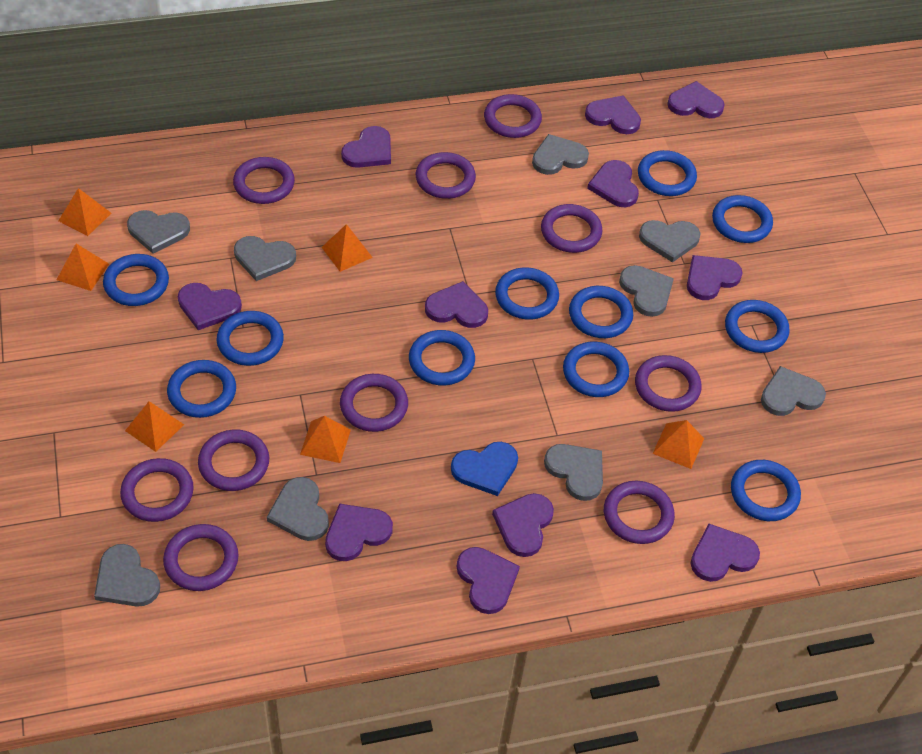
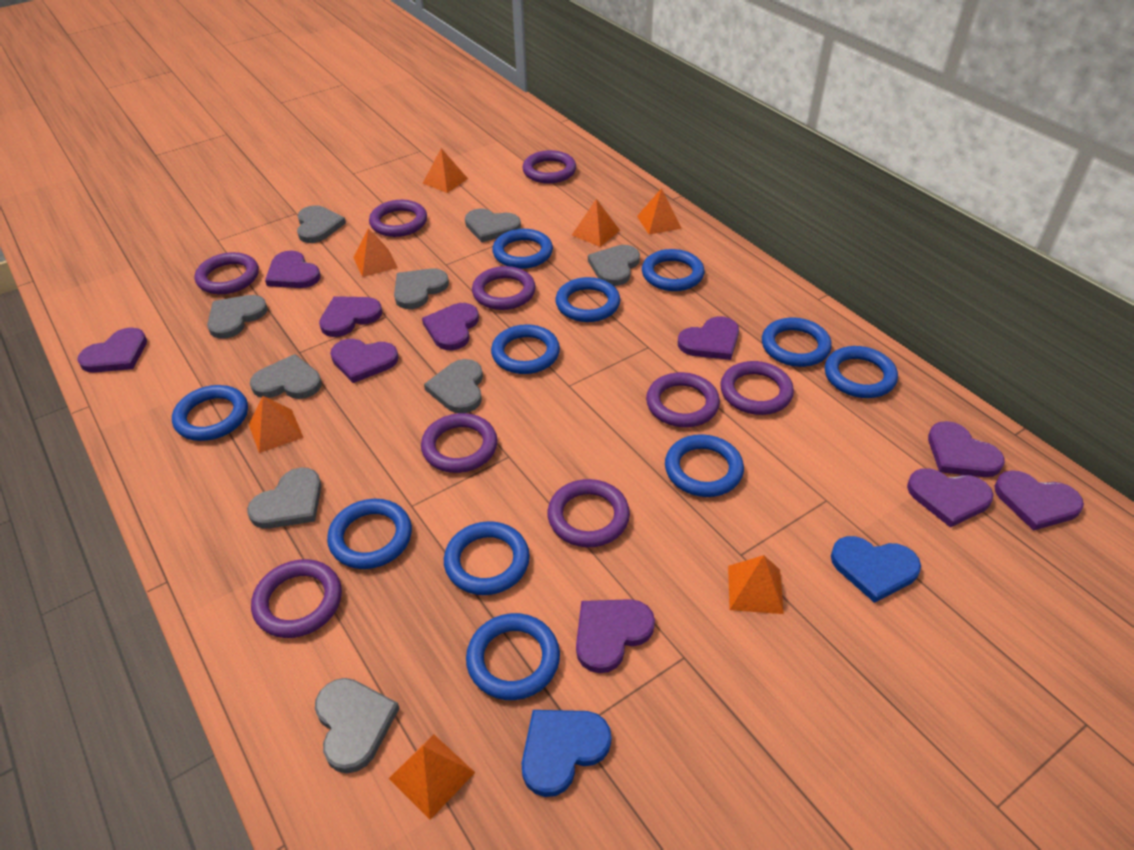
blue heart: 1 -> 2
orange pyramid: 6 -> 7
purple heart: 11 -> 10
purple ring: 10 -> 9

